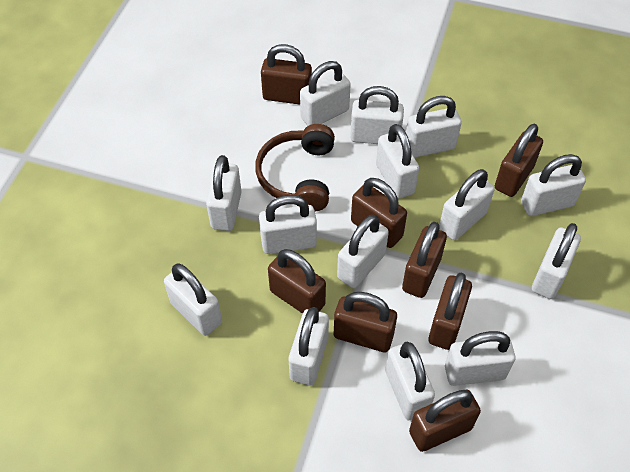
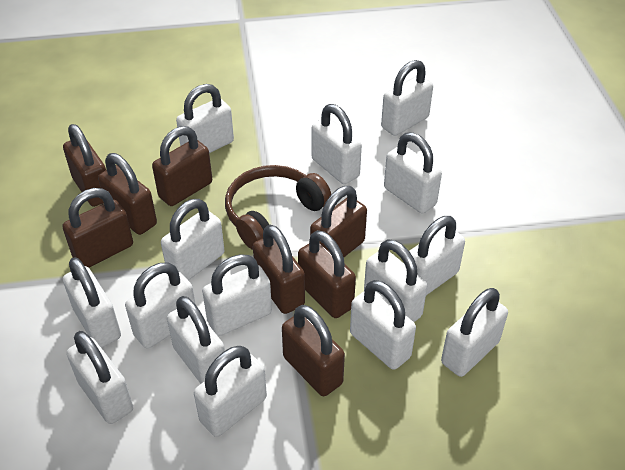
white padlock: 14 -> 15

